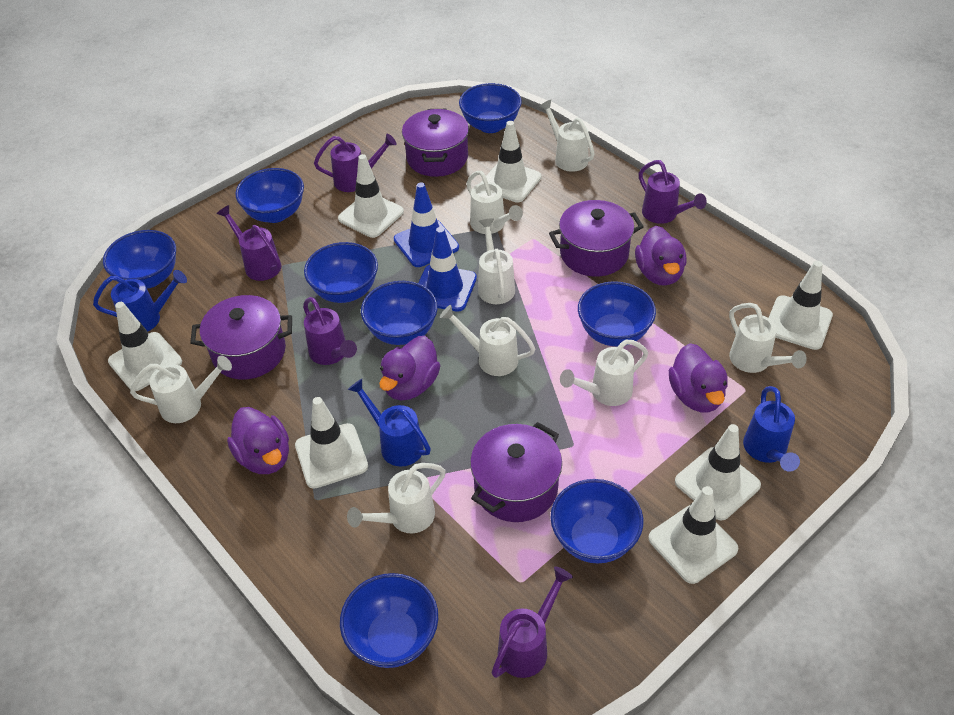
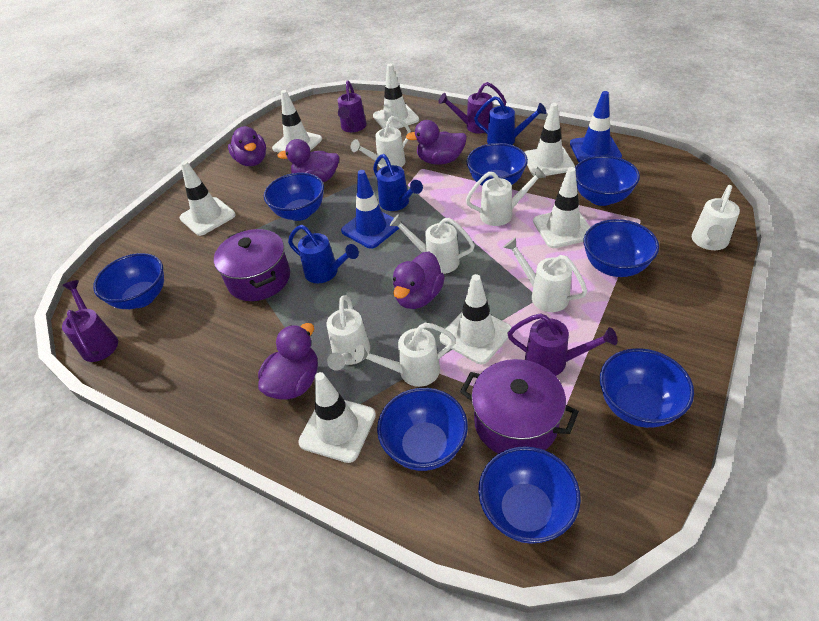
purple duck: 4 -> 5
purple pot: 4 -> 2
purple watering can: 5 -> 4
white watering can: 8 -> 7

